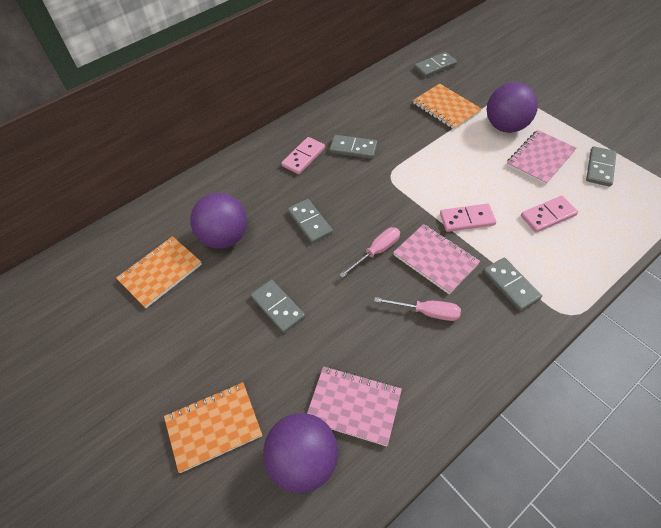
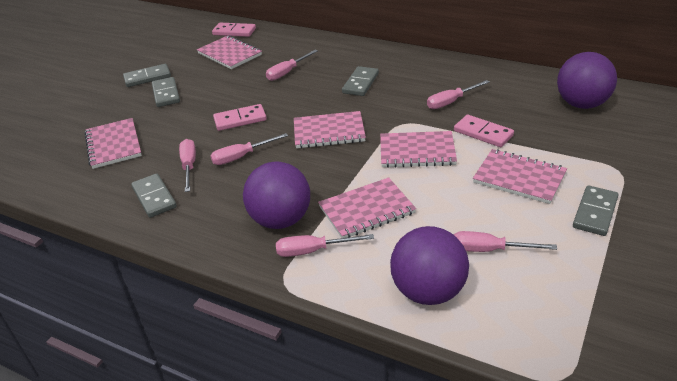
grey domino: 6 -> 5
orange notebook: 3 -> 0
pink notebook: 3 -> 6
pink screwdriver: 2 -> 6

